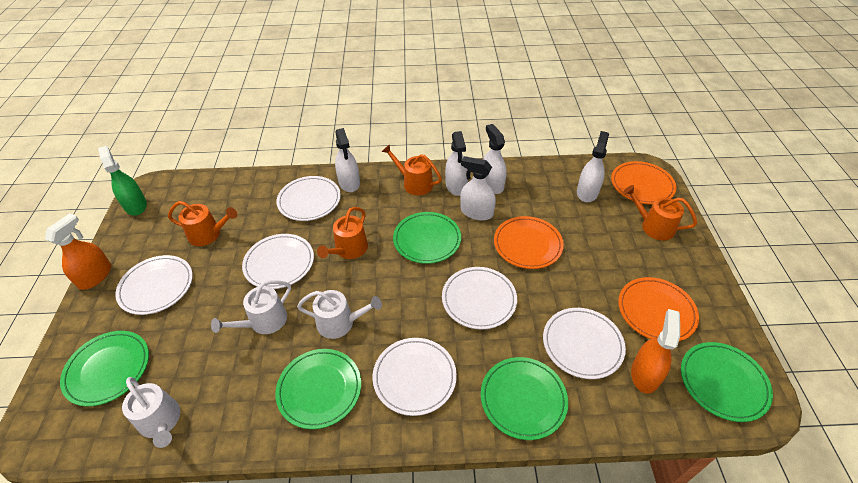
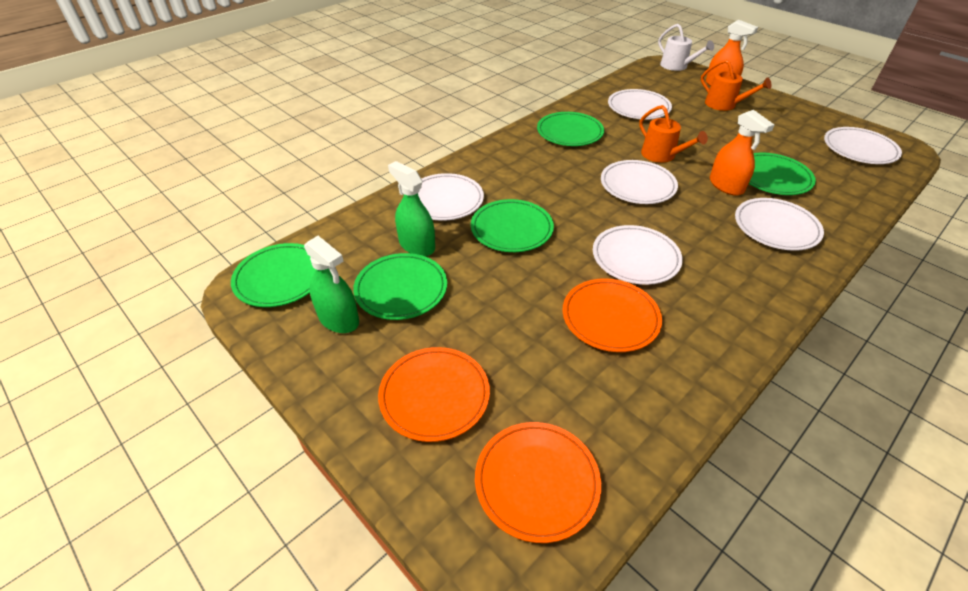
green spray bottle: 1 -> 2
orange watering can: 4 -> 2
white spray bottle: 5 -> 0
white watering can: 3 -> 1

